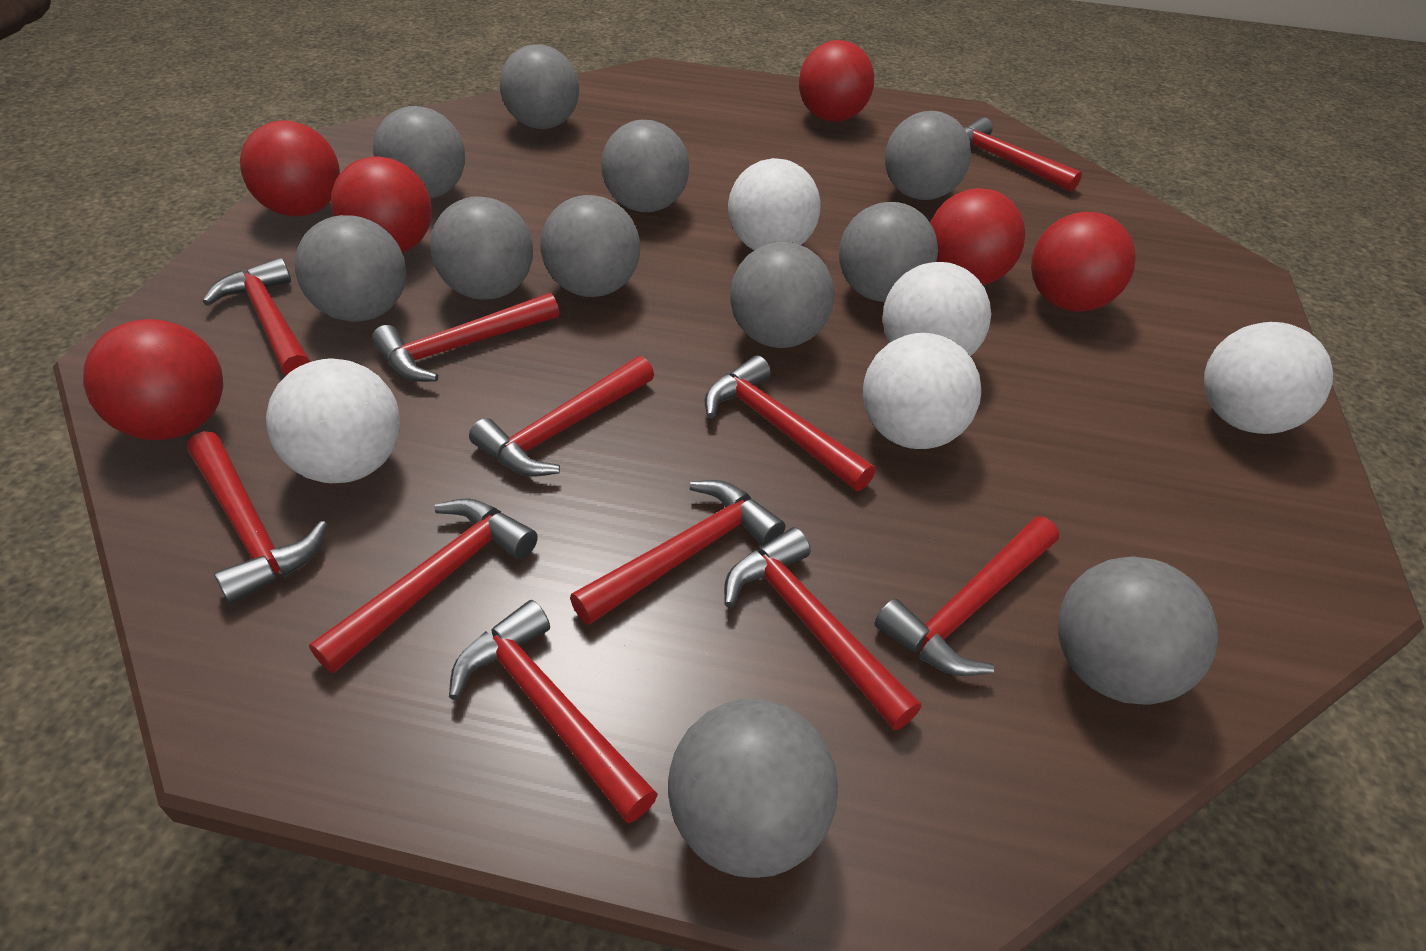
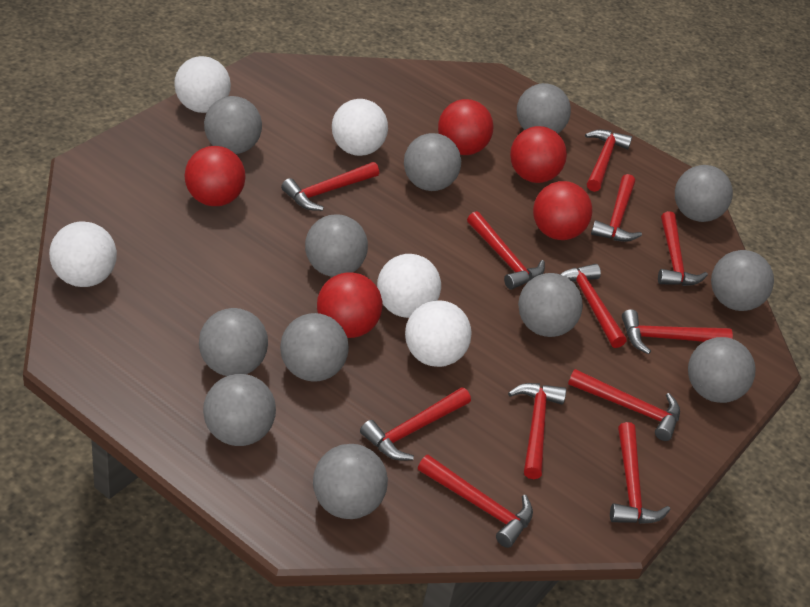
grey ball: 11 -> 12
red ball: 6 -> 5
red hammer: 11 -> 12

